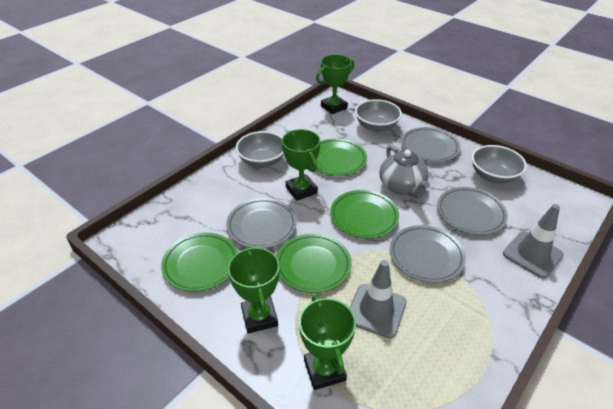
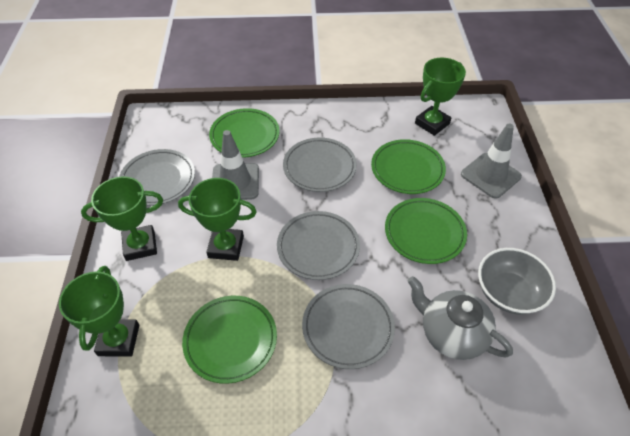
grey bowl: 3 -> 1

